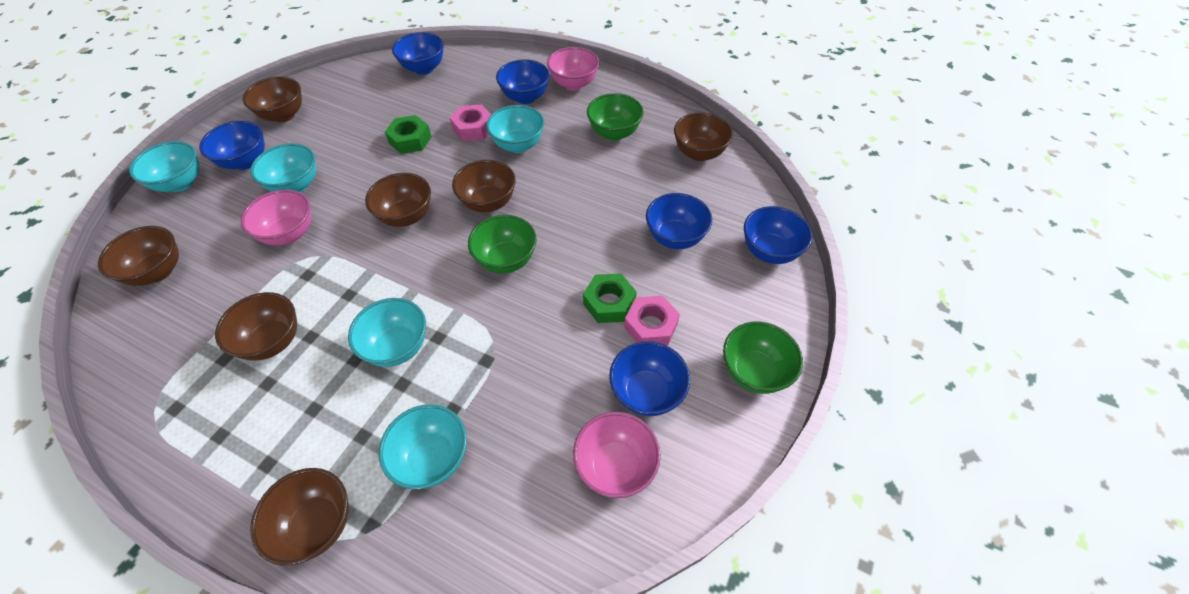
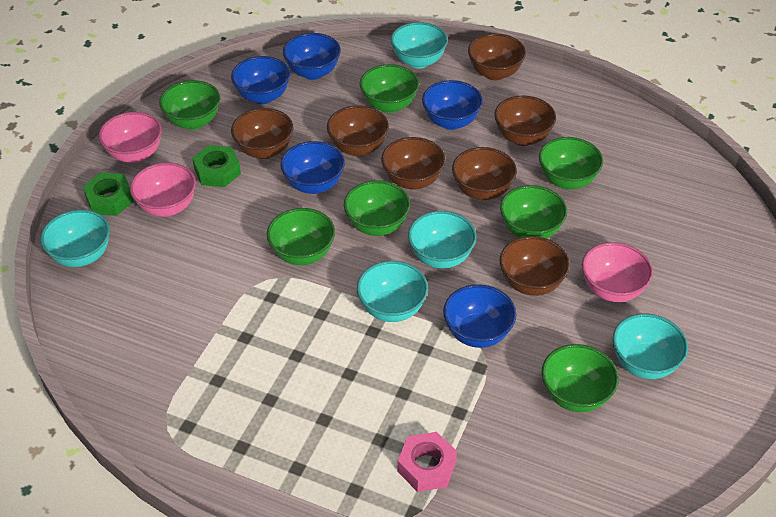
blue bowl: 6 -> 5
green bowl: 3 -> 7
pink nut: 2 -> 1

